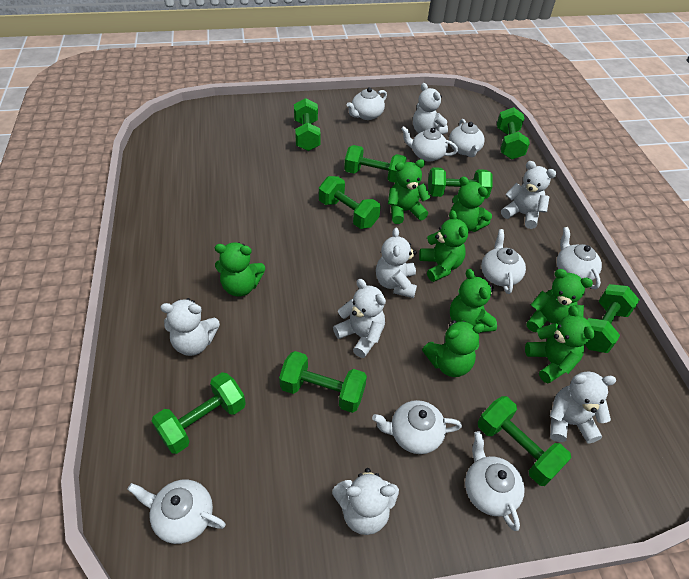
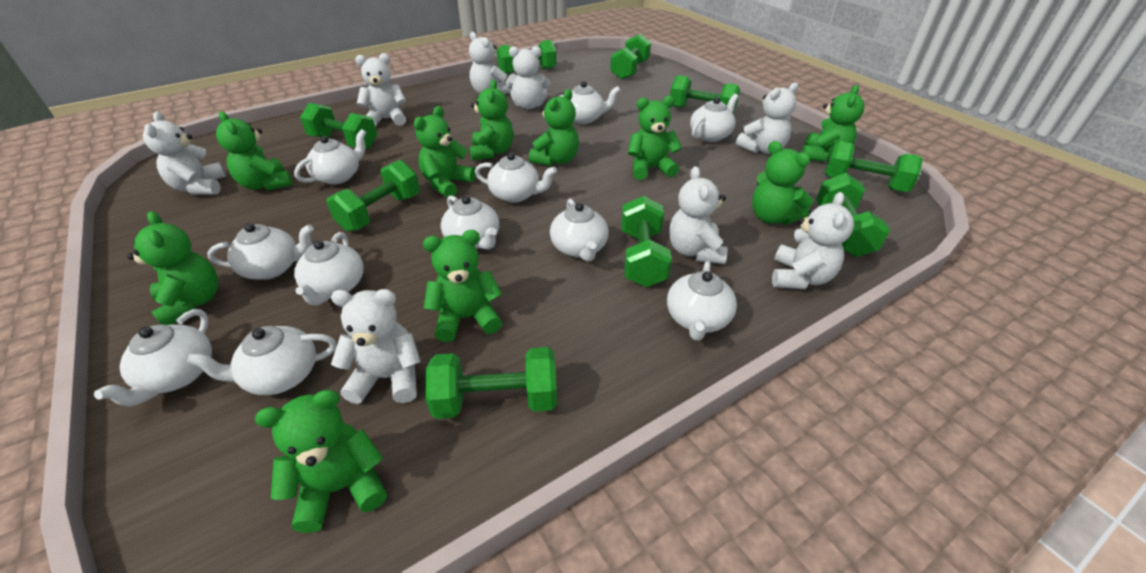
green teddy bear: 8 -> 10
white teapot: 8 -> 11
white teddy bear: 7 -> 8

